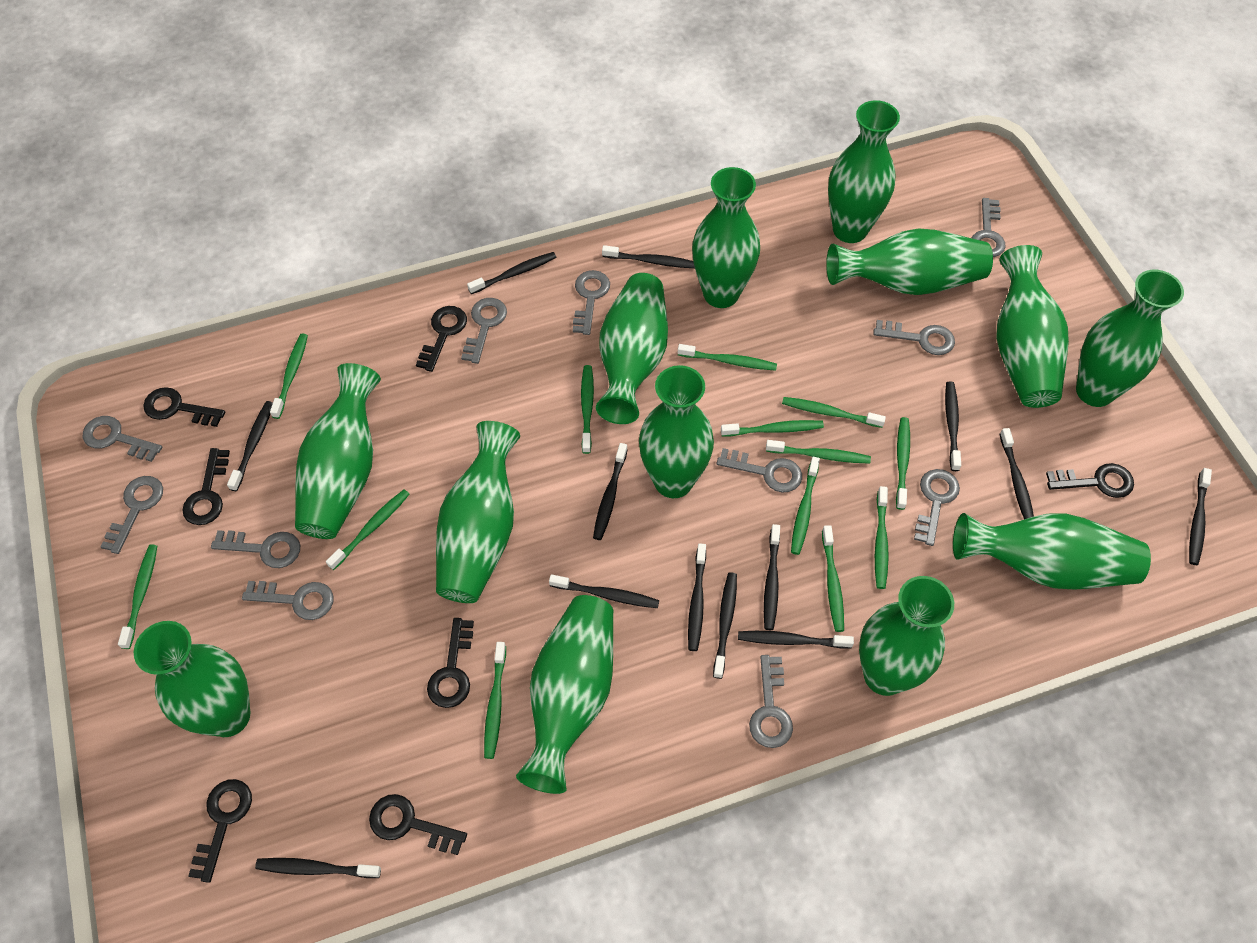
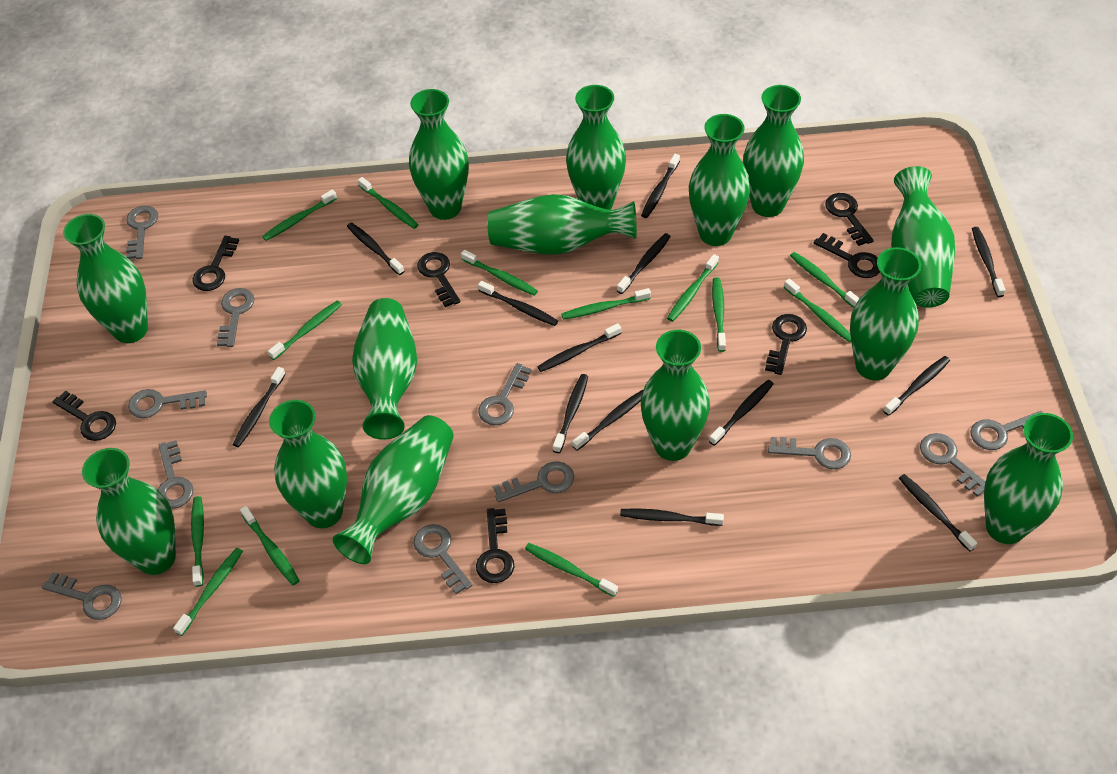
green vase: 13 -> 14

